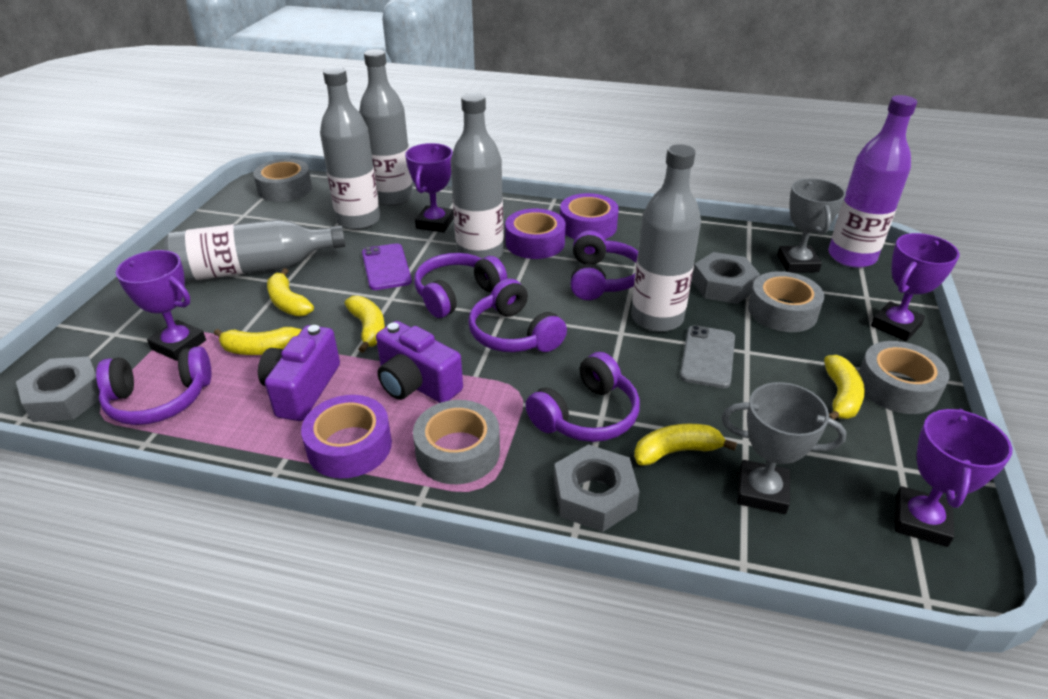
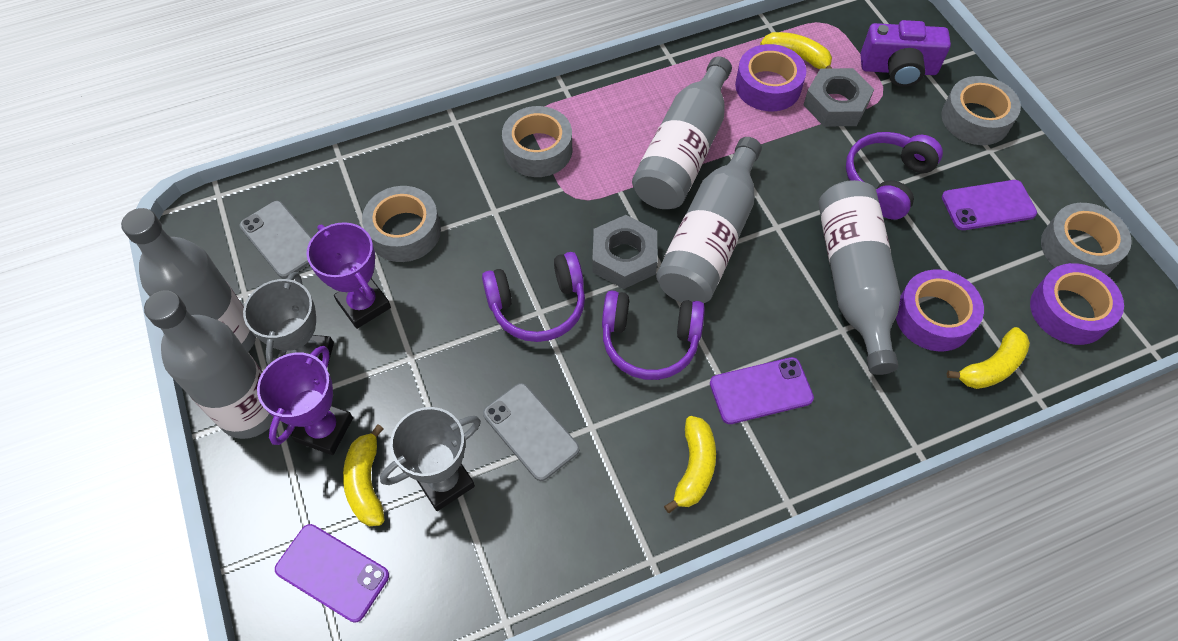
grey nut: 3 -> 2
grey phone: 1 -> 2
purple bottle: 1 -> 0
purple camera: 2 -> 1
purple headphones: 5 -> 3
purple phone: 1 -> 3
purple trophy: 4 -> 2
yellow banana: 5 -> 4

